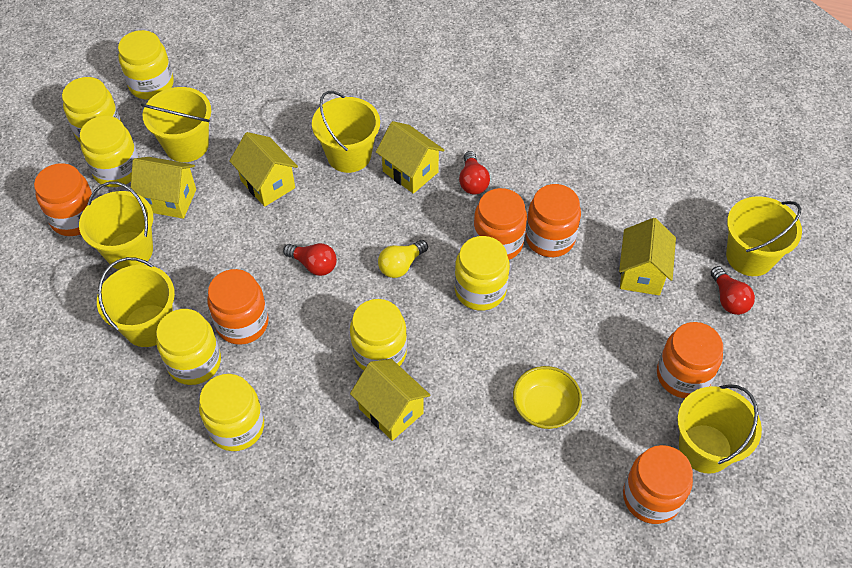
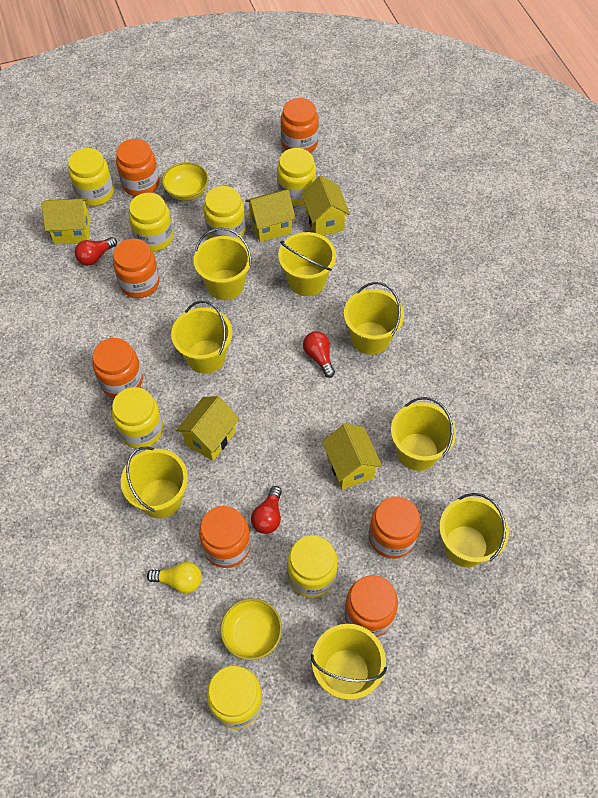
orange jar: 6 -> 7
yellow bowl: 1 -> 2
yellow bucket: 6 -> 8

